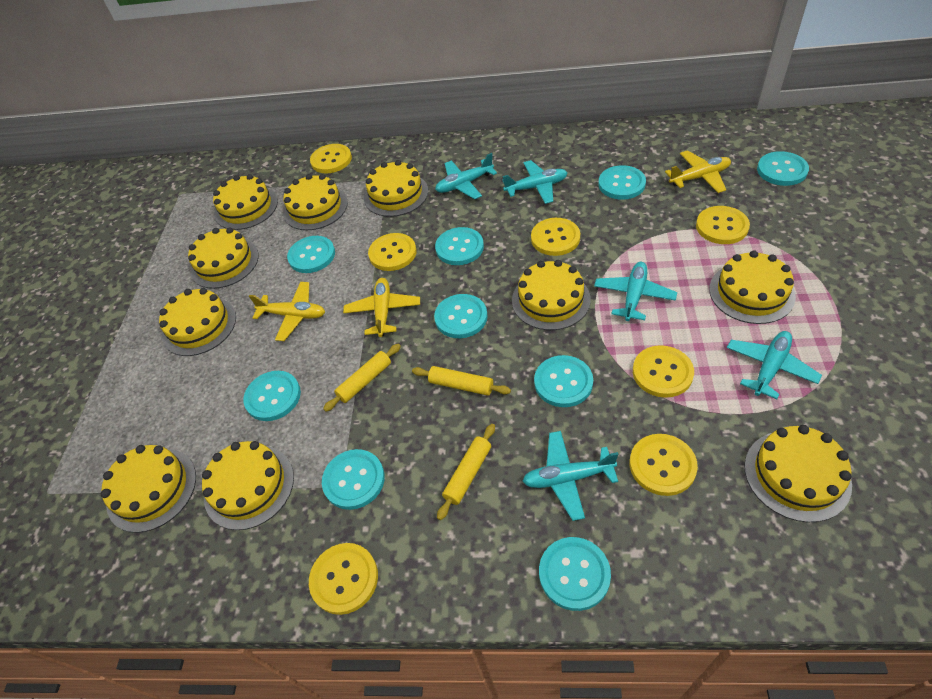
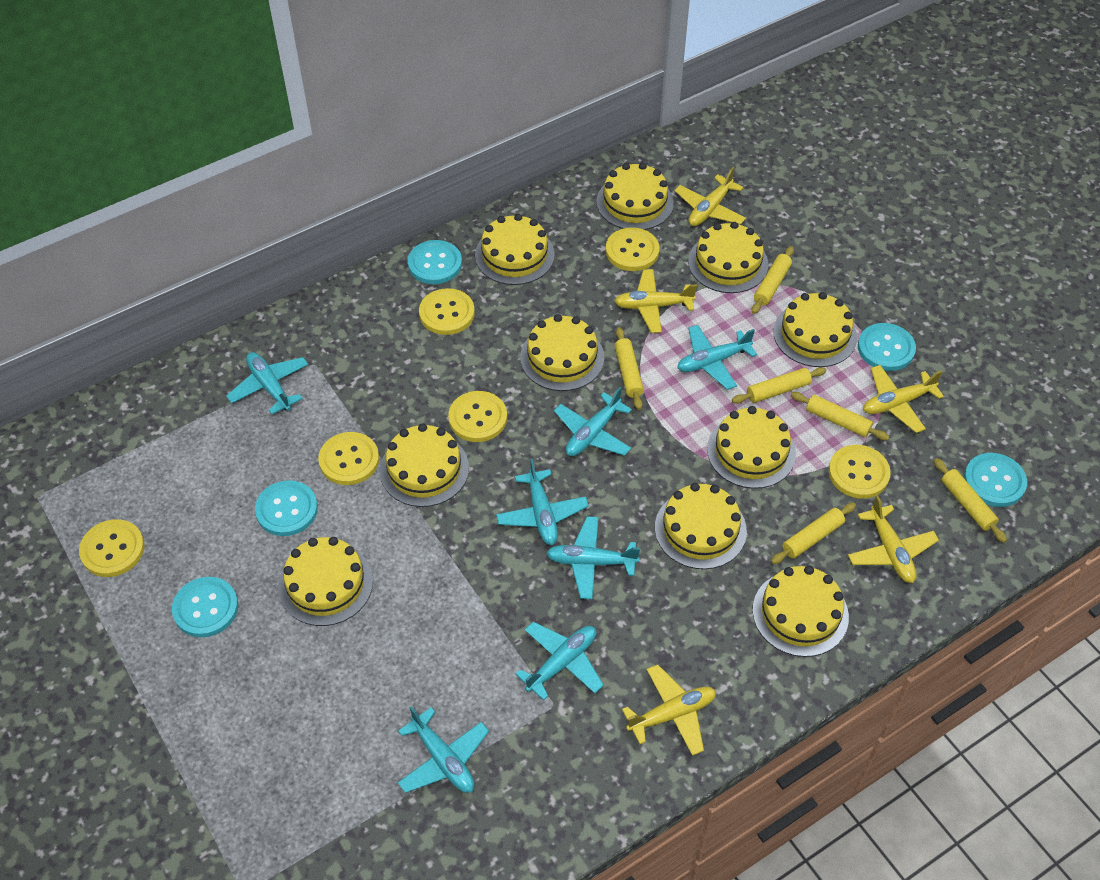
turquoise button: 9 -> 5
turquoise plane: 5 -> 7
yellow button: 7 -> 6
yellow plane: 3 -> 5
yellow rolling pin: 3 -> 6

